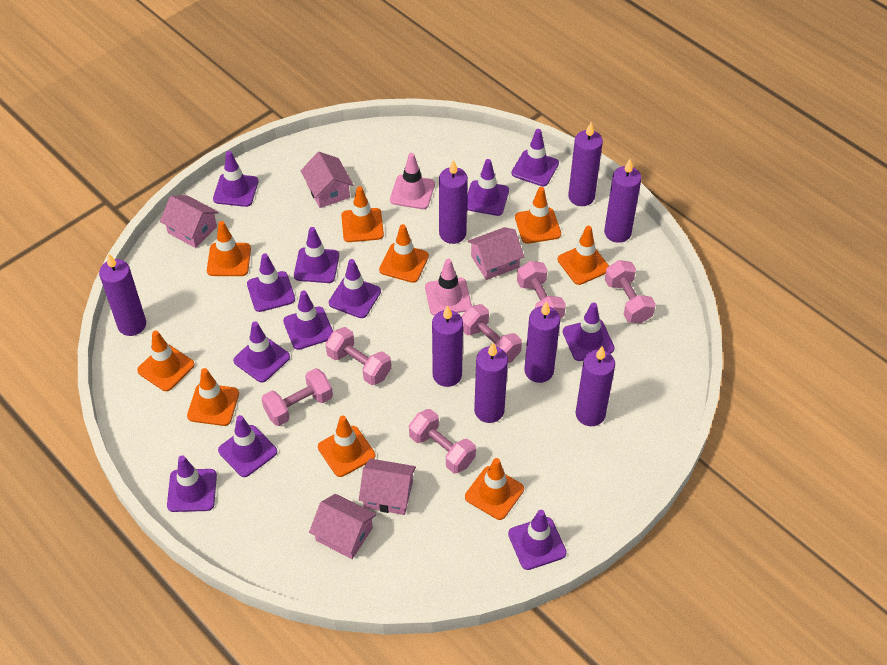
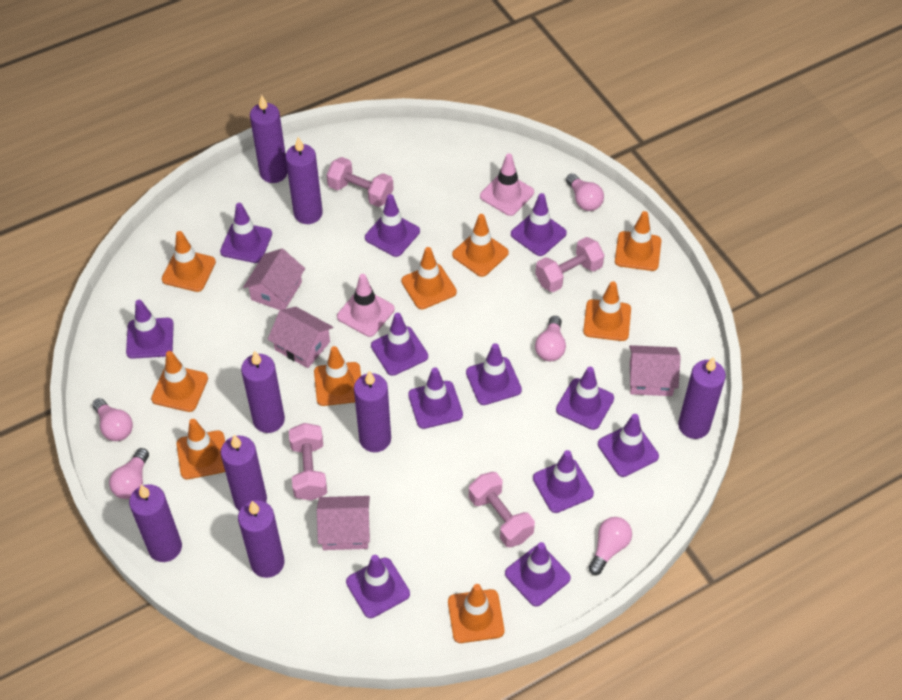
pink dumbbell: 6 -> 4
pink house: 5 -> 4
pink light bulb: 0 -> 5

